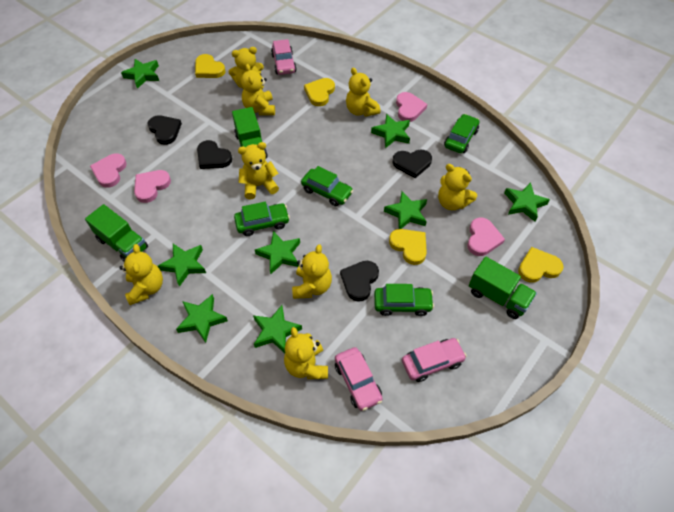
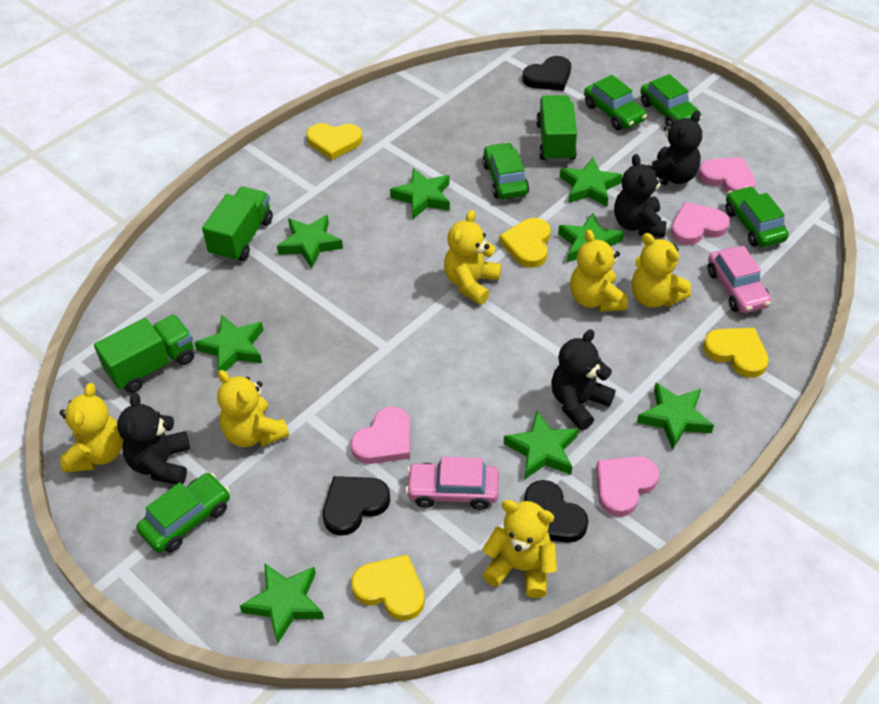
black heart: 4 -> 3
black teddy bear: 0 -> 4
green car: 4 -> 5
pink car: 3 -> 2
yellow teddy bear: 8 -> 6

